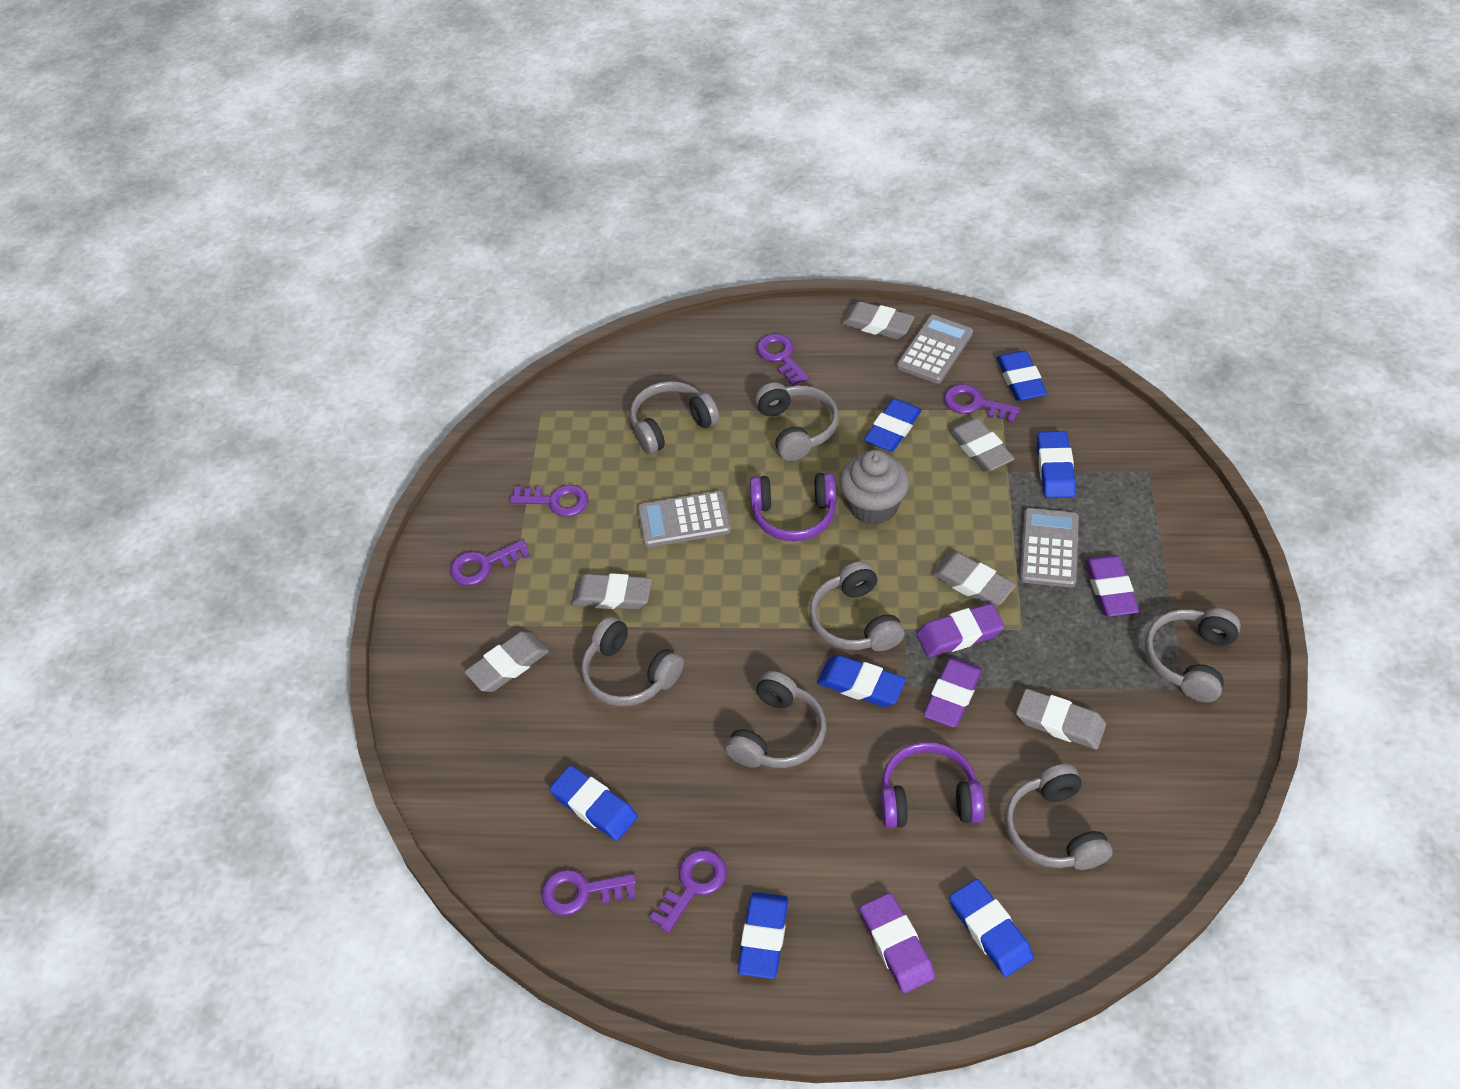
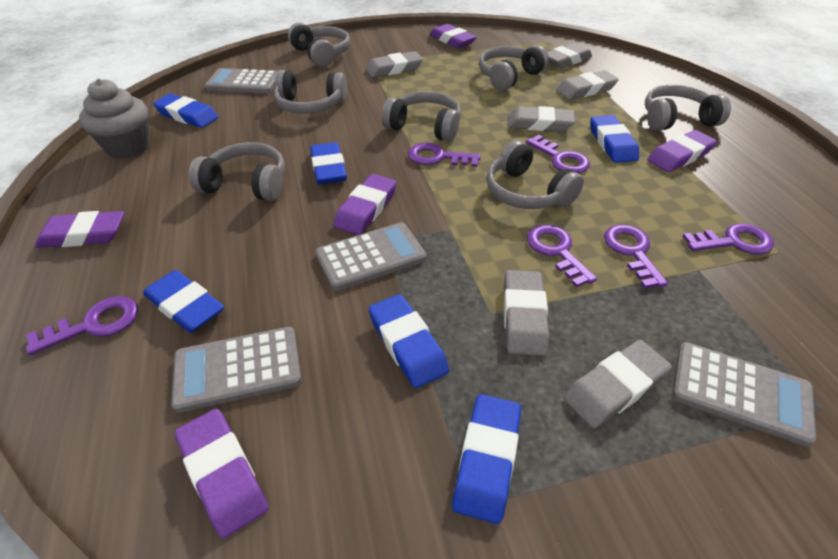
blue eraser: 7 -> 6
grey calculator: 3 -> 4
purple eraser: 4 -> 5
purple headphones: 2 -> 0

